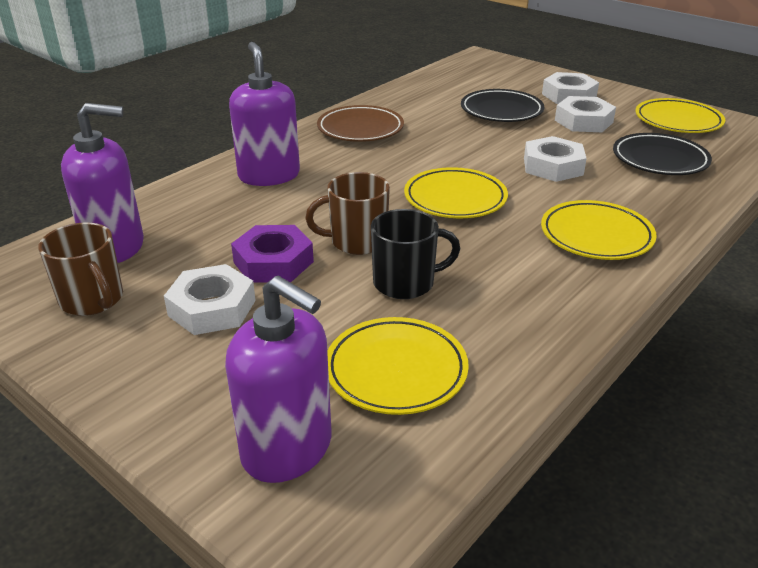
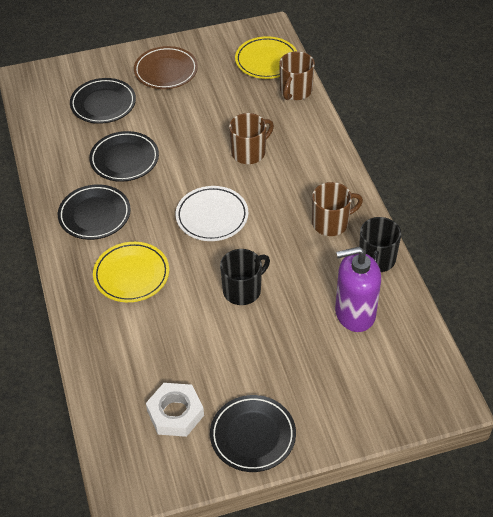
black mug: 1 -> 2
black plate: 2 -> 4
brown mug: 2 -> 3
purple nut: 1 -> 0
purple soap dispenser: 3 -> 1
white nut: 4 -> 1
white plate: 0 -> 1
yellow plate: 4 -> 2

